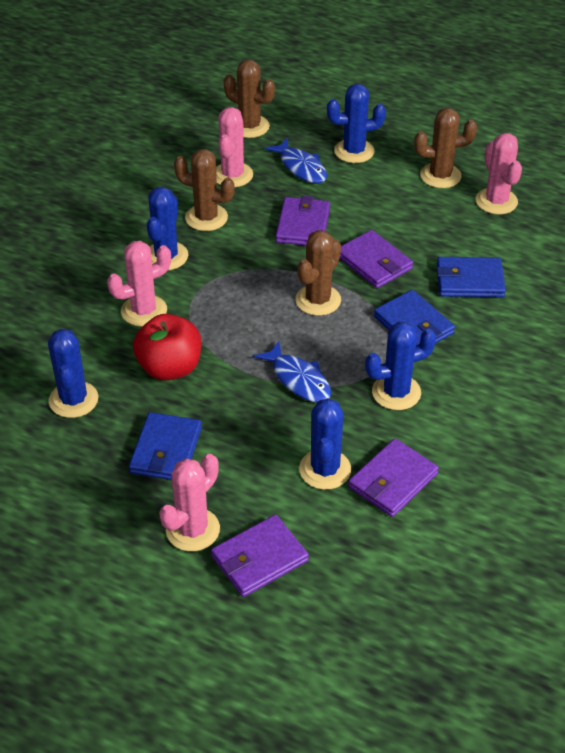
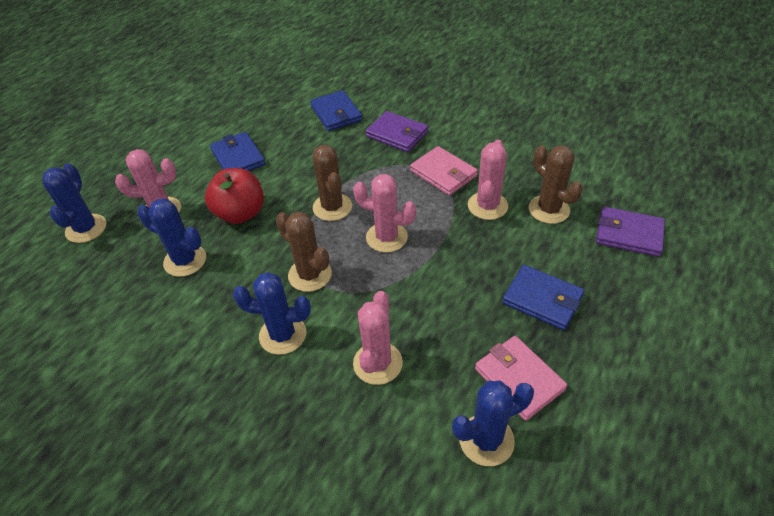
blue cactus: 5 -> 4
blue fish: 2 -> 0
brown cactus: 4 -> 3
pink wallet: 0 -> 2
purple wallet: 4 -> 2

